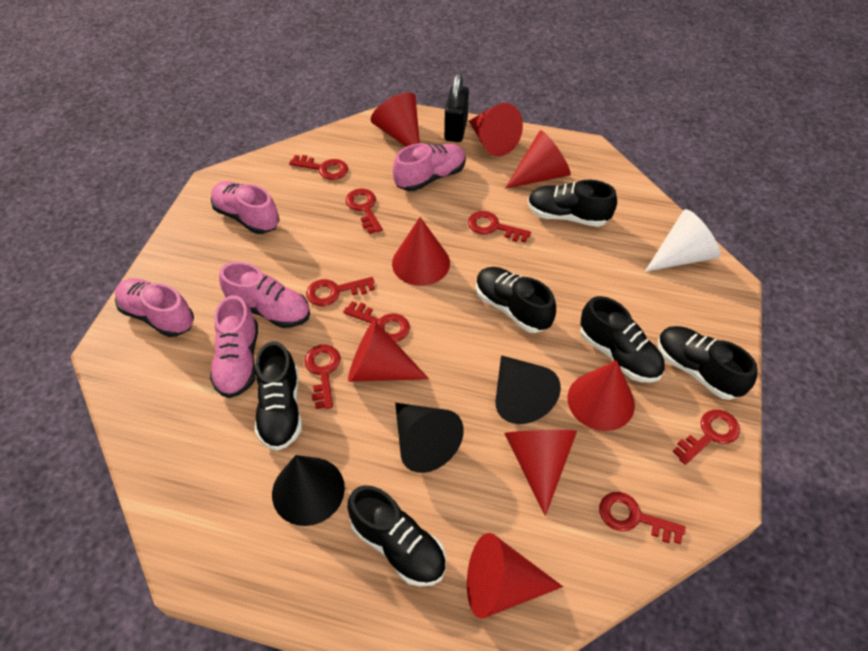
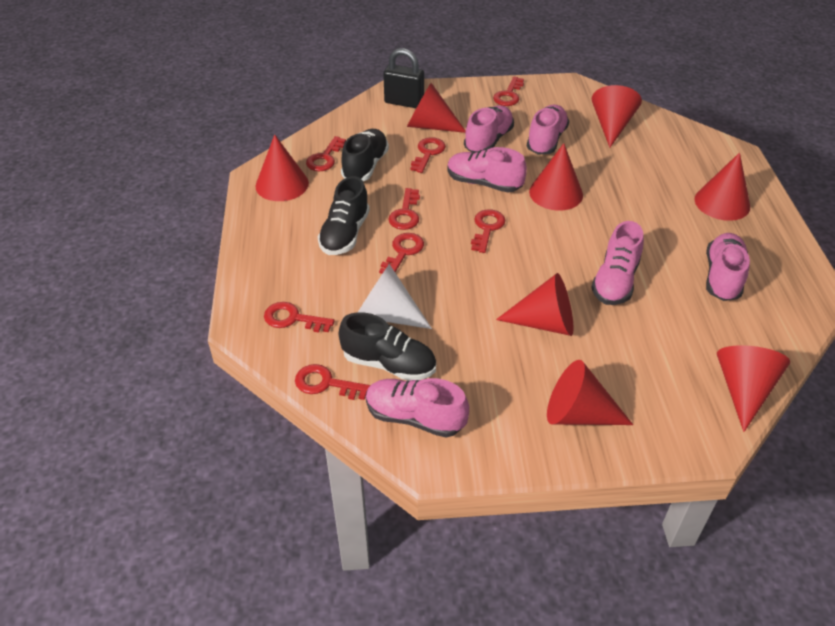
black cone: 3 -> 0
black shoe: 6 -> 3
pink shoe: 5 -> 6

